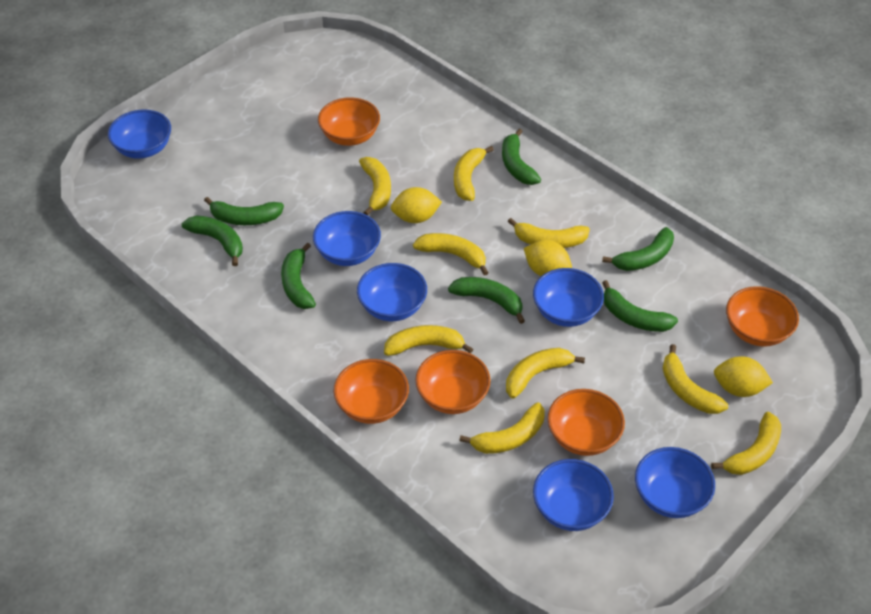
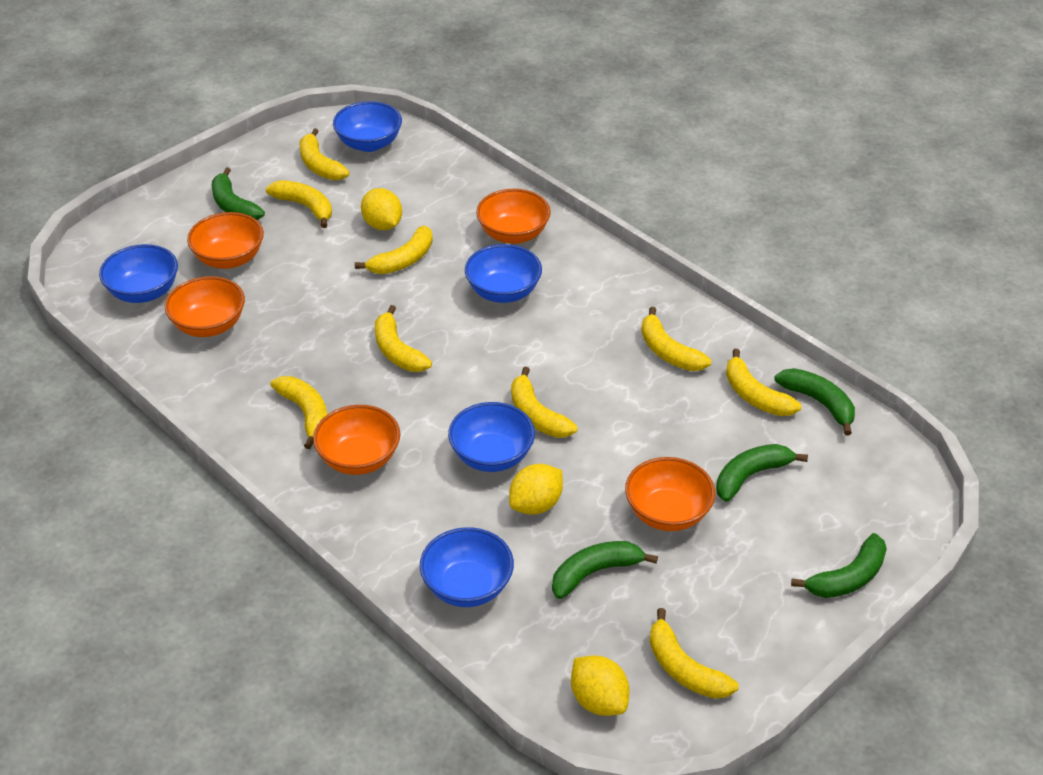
blue bowl: 6 -> 5
green banana: 7 -> 5

